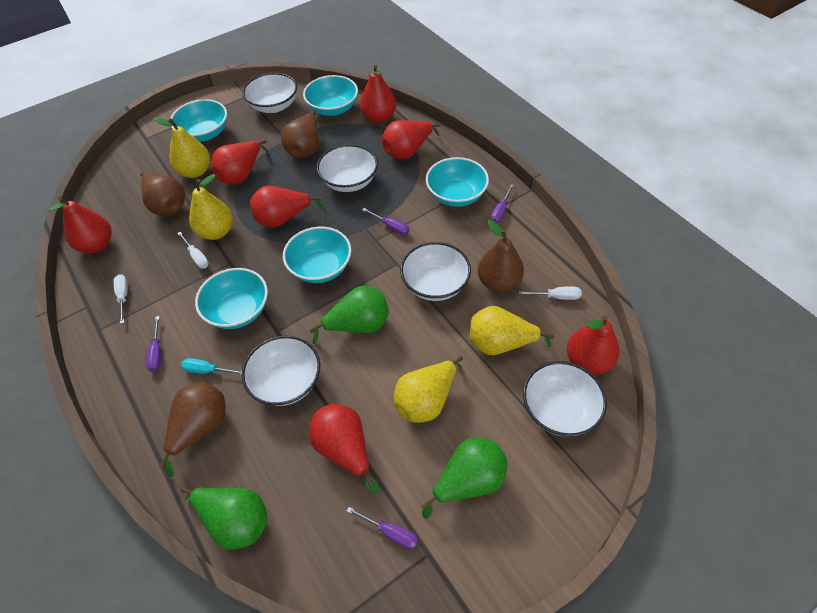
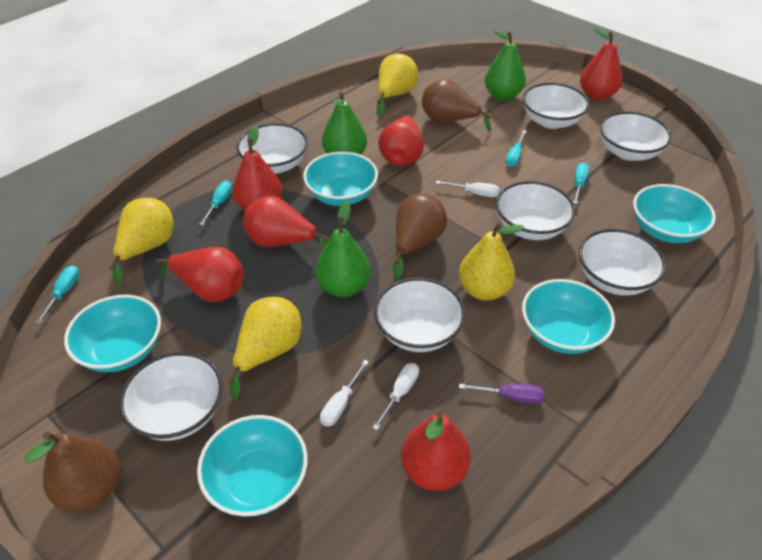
brown pear: 4 -> 3
purple screwdriver: 4 -> 1
red pear: 7 -> 6
turquoise screwdriver: 1 -> 4
white bowl: 5 -> 7

